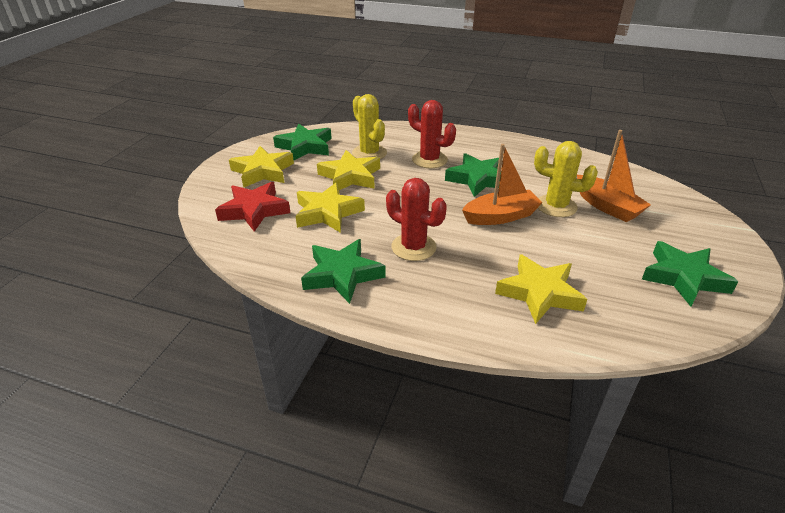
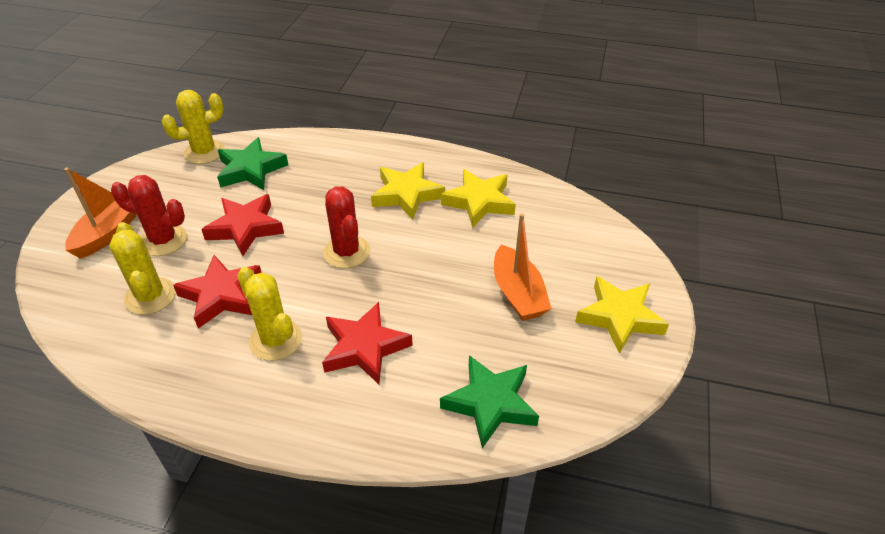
green star: 4 -> 2
red star: 1 -> 3
yellow cactus: 2 -> 3
yellow star: 4 -> 3

